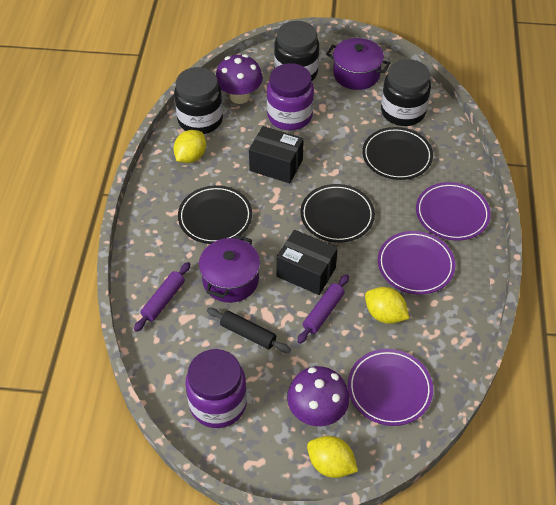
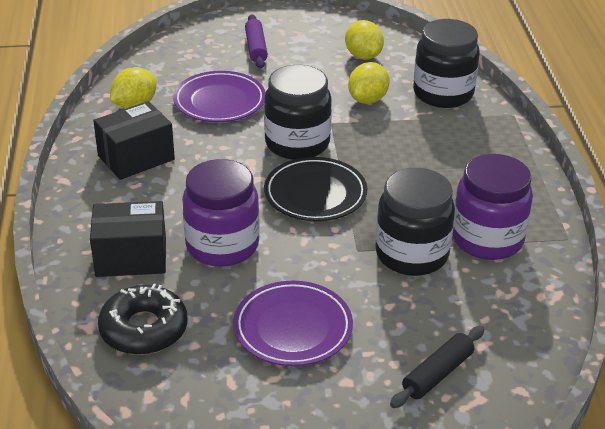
black donut: 0 -> 1
black plate: 3 -> 1
purple mushroom: 2 -> 0
purple plate: 3 -> 2
purple pot: 2 -> 0
purple rolling pin: 2 -> 1

